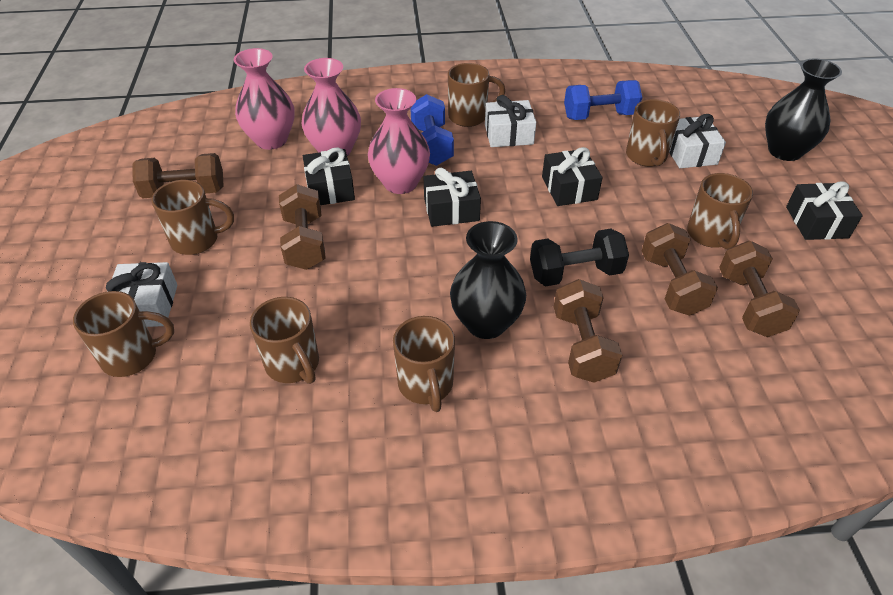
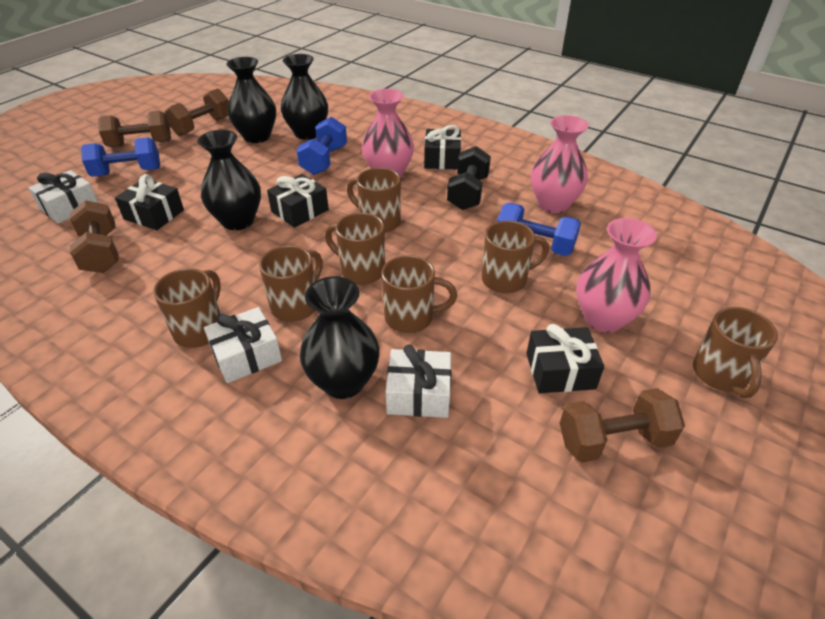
black vase: 2 -> 4
blue dumbbell: 2 -> 3
brown dumbbell: 5 -> 4

